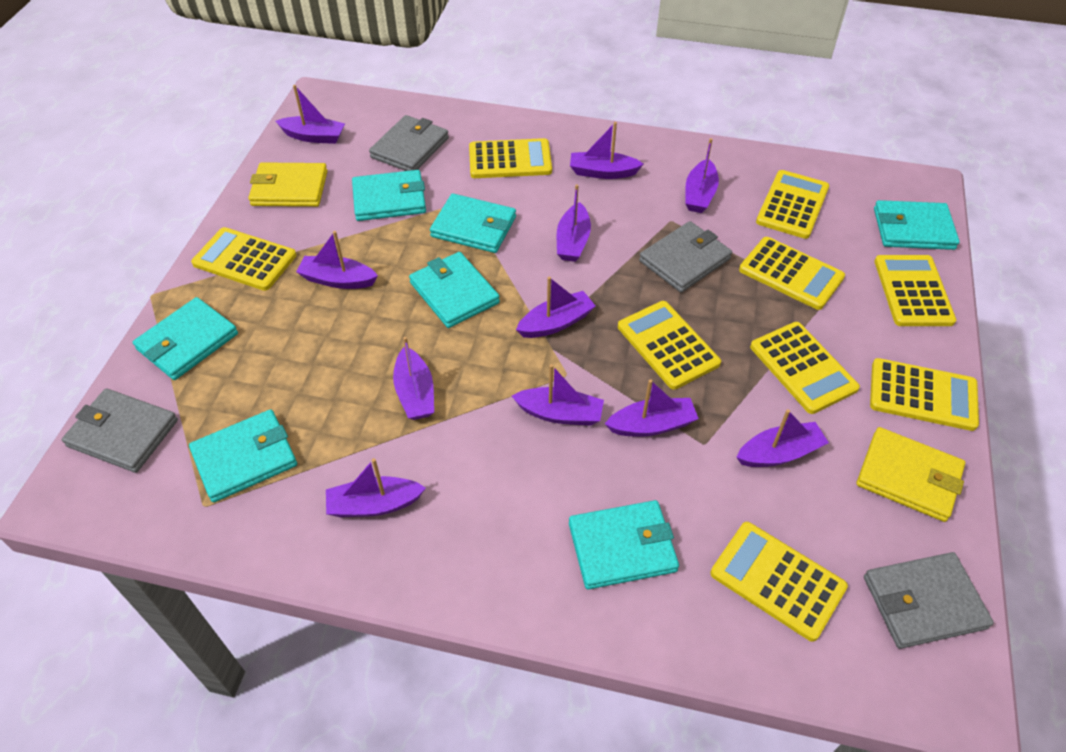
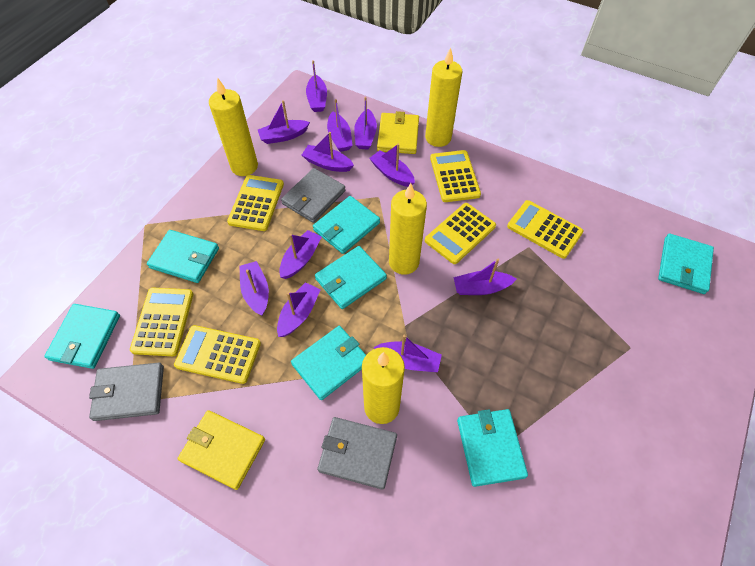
grey wallet: 4 -> 3
yellow calculator: 9 -> 6
yellow candle: 0 -> 4

